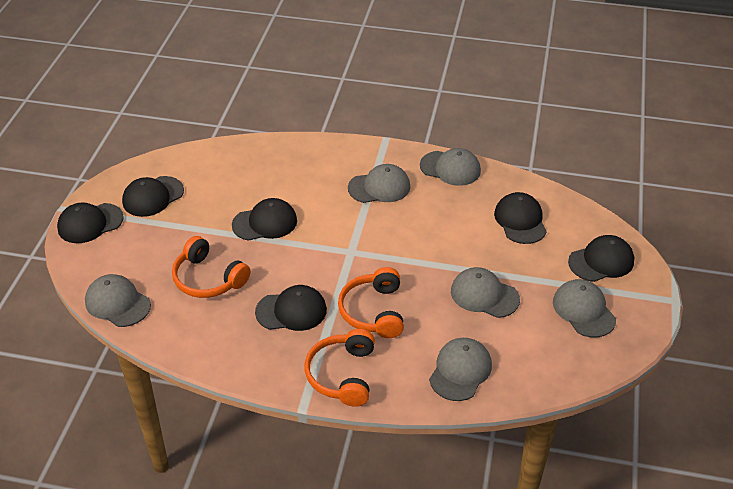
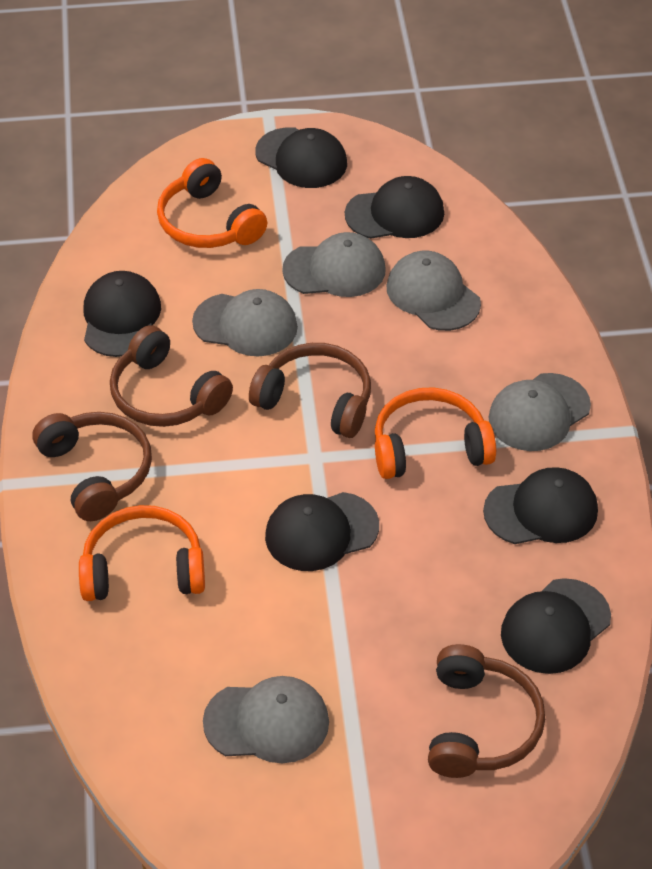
brown headphones: 0 -> 4
grey cap: 6 -> 5

